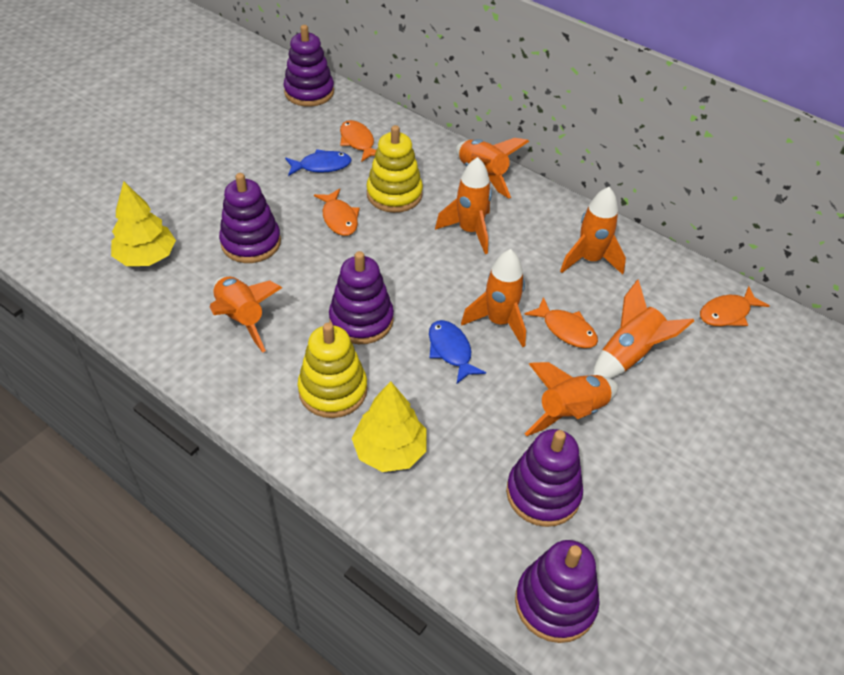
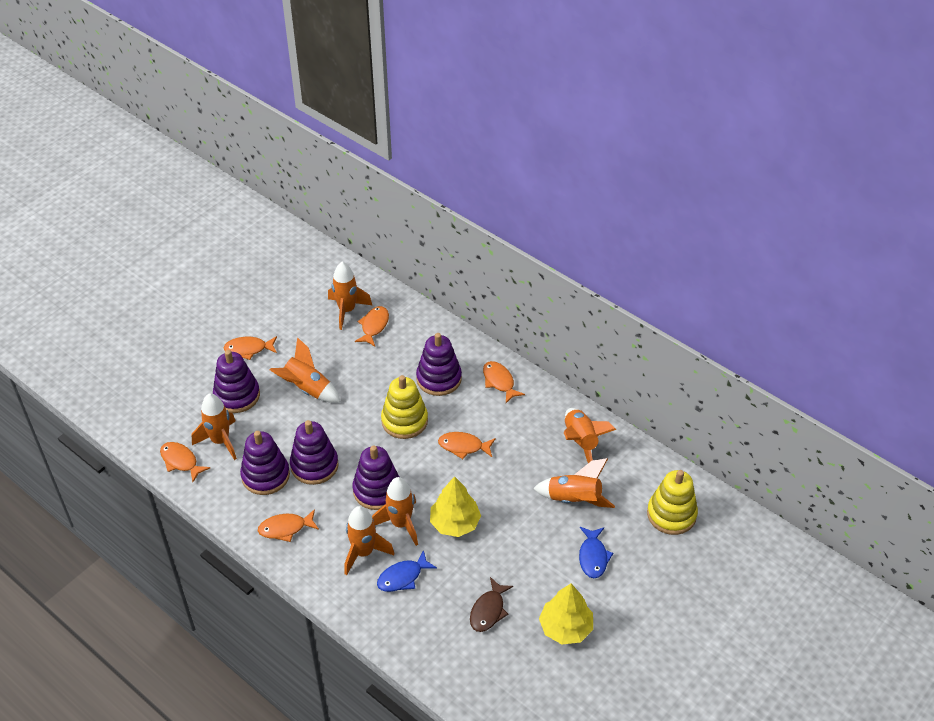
brown fish: 0 -> 1
orange fish: 4 -> 6

